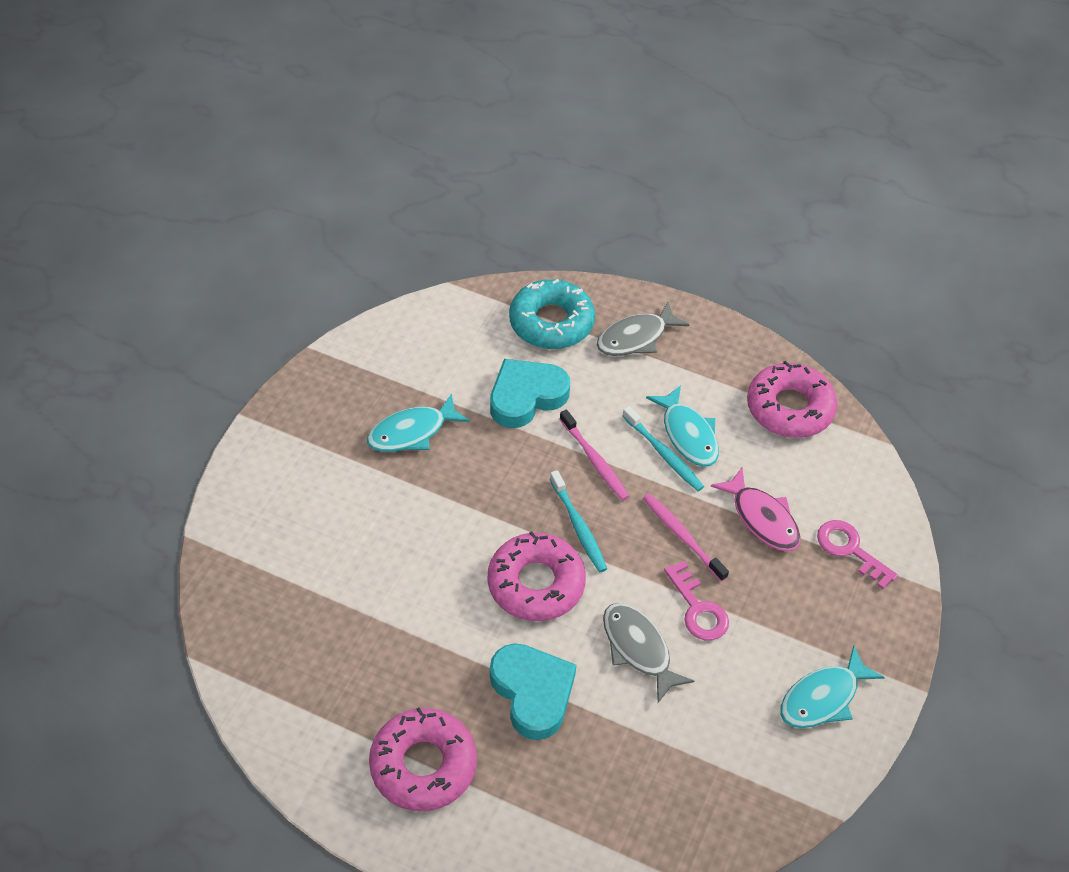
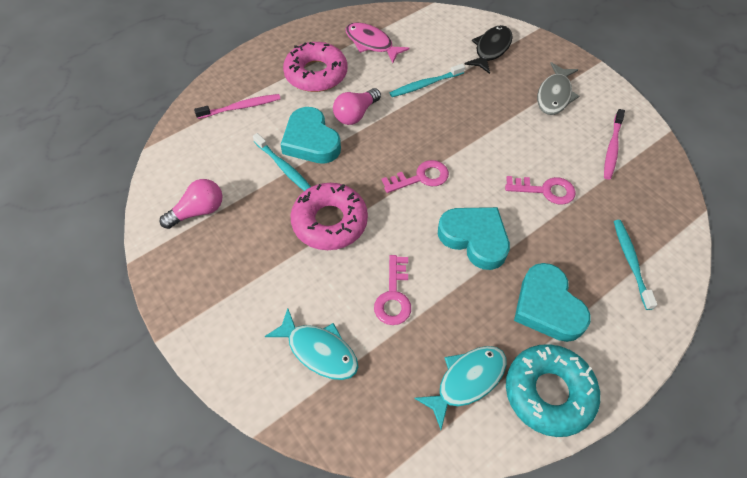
black fish: 0 -> 1
grey fish: 2 -> 1
pink donut: 3 -> 2
pink key: 2 -> 3
pink light bulb: 0 -> 2
turquoise fish: 3 -> 2
turquoise heart: 2 -> 3
turquoise toothbrush: 2 -> 3

